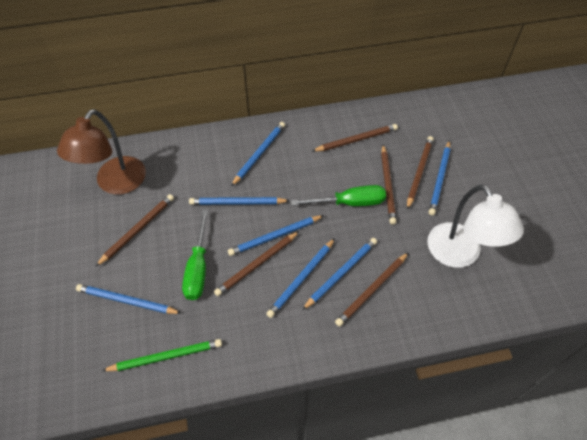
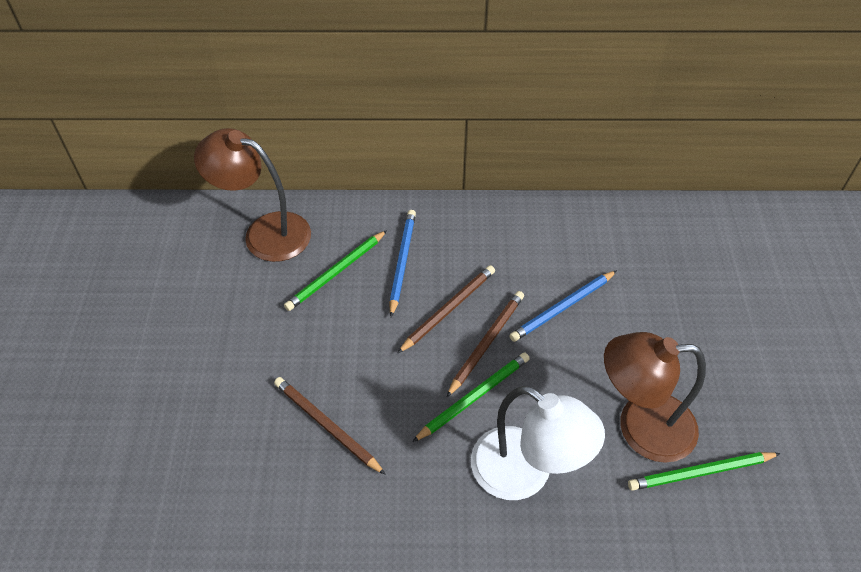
blue pencil: 7 -> 2
brown lamp: 1 -> 2
brown pencil: 6 -> 3
green pencil: 1 -> 3
green screwdriver: 2 -> 0

